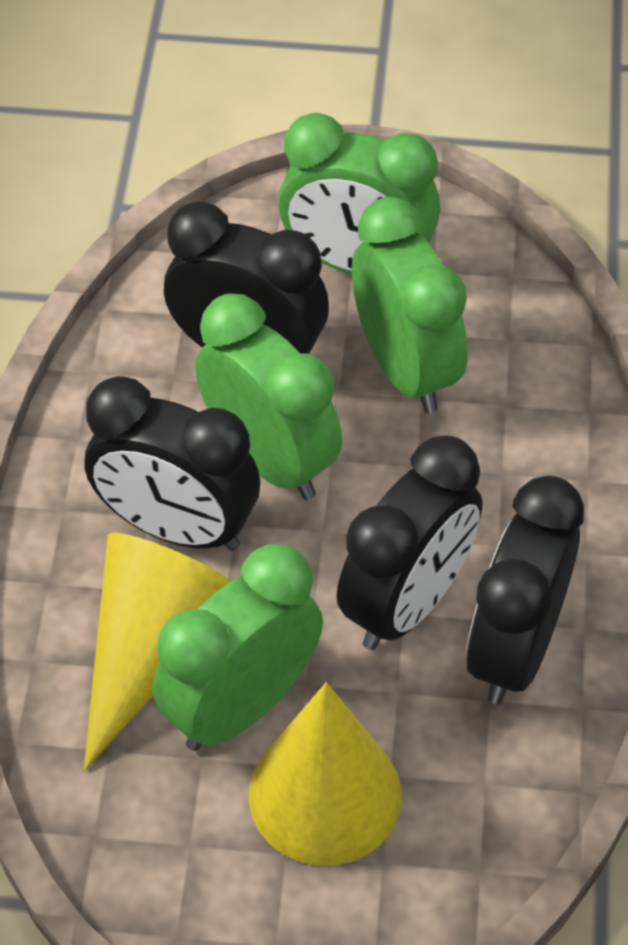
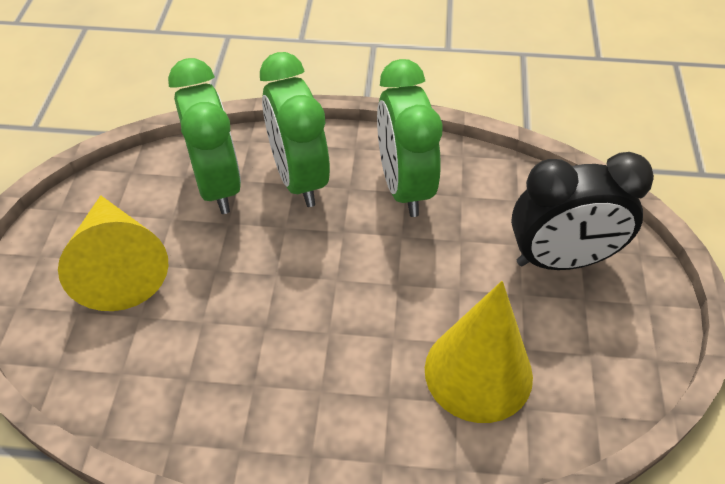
black clock: 4 -> 1
green clock: 4 -> 3

